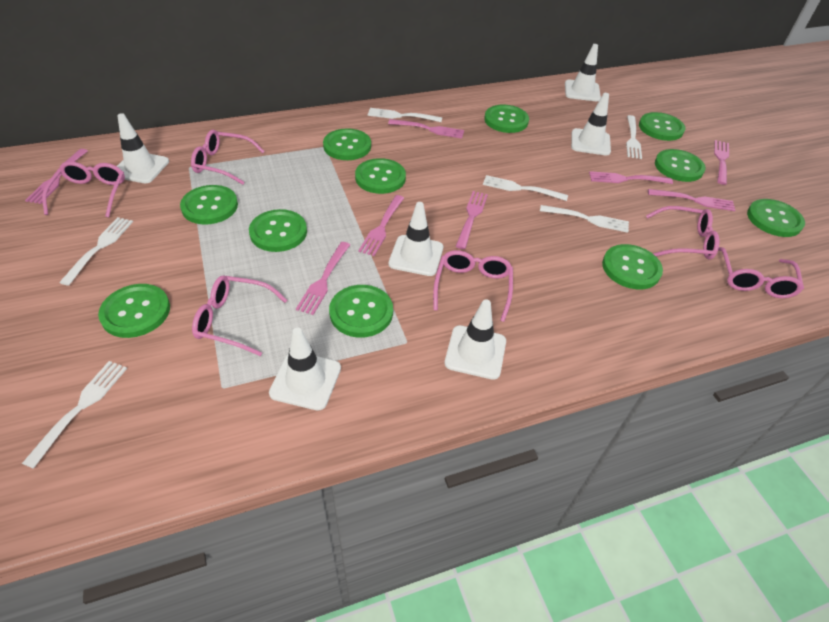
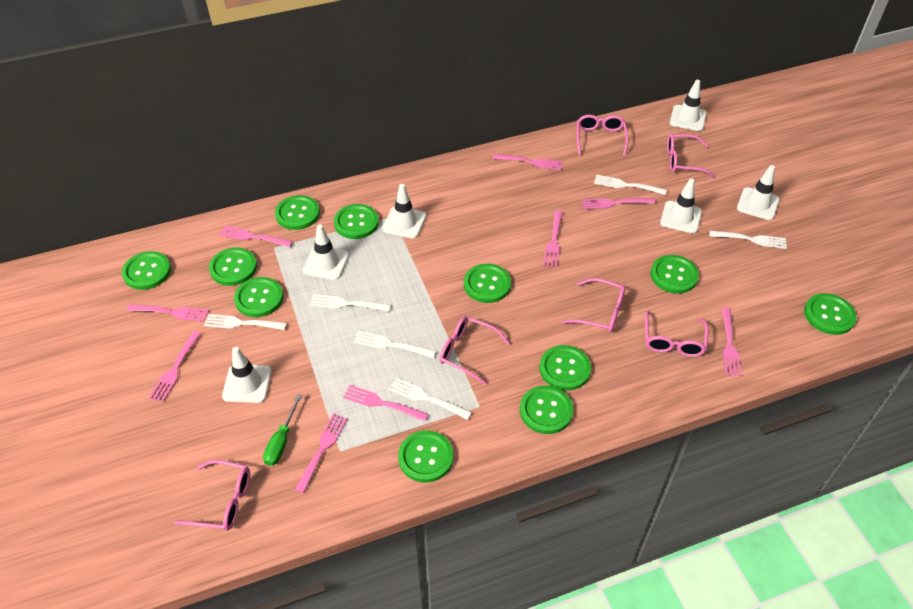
green screwdriver: 0 -> 1
pink fork: 8 -> 9

